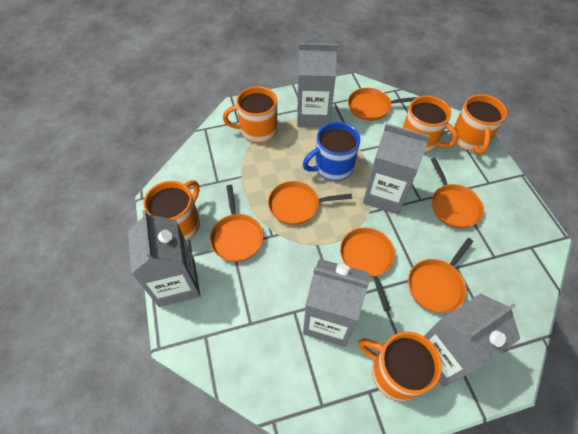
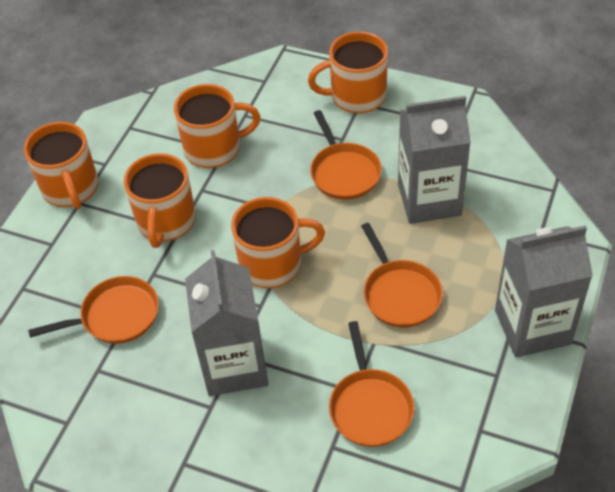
blue mug: 1 -> 0
grey carton: 5 -> 3
orange pan: 6 -> 4

